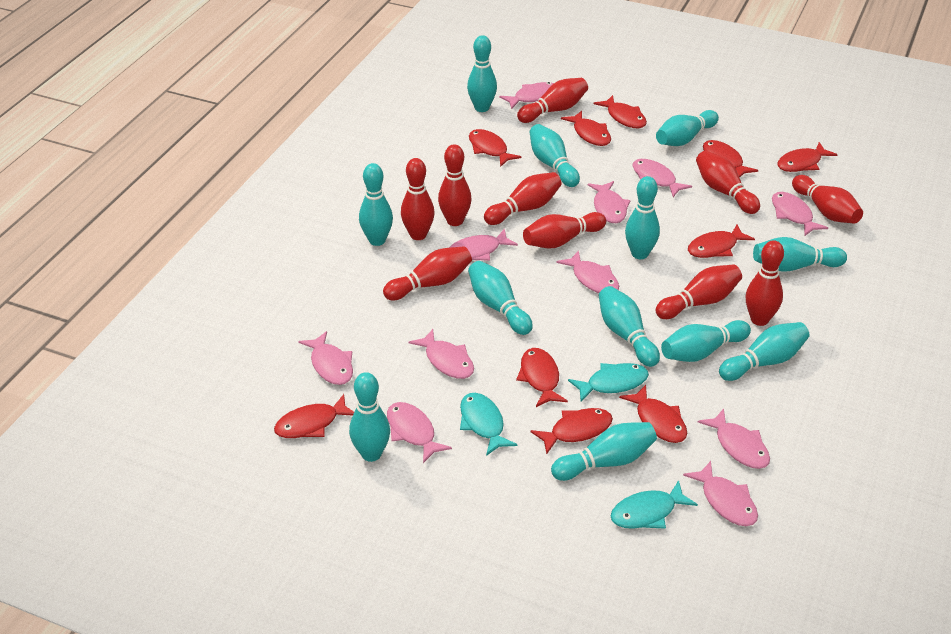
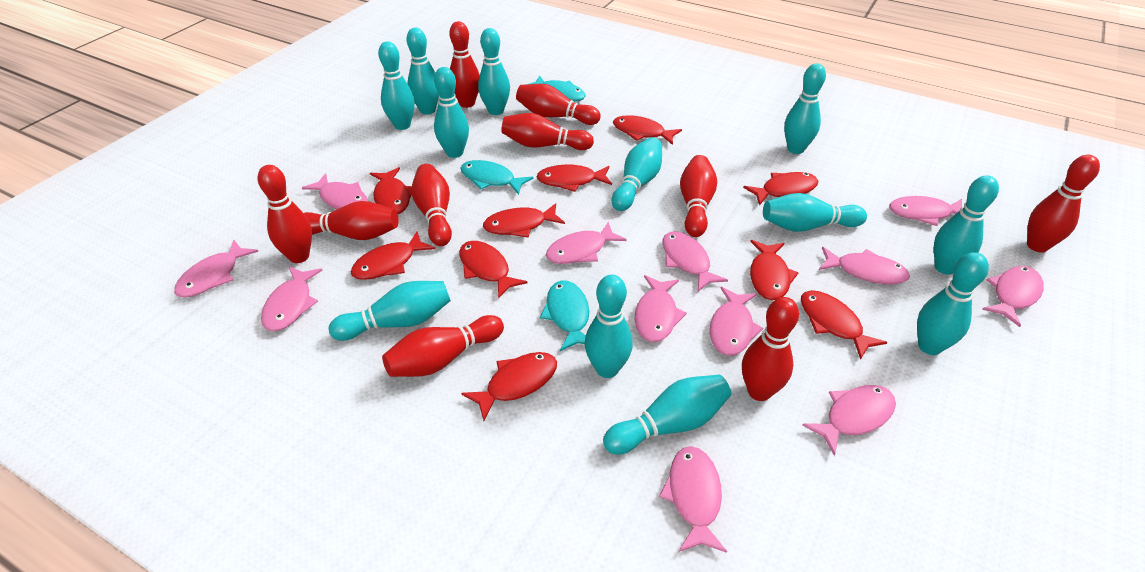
pink fish: 11 -> 12

